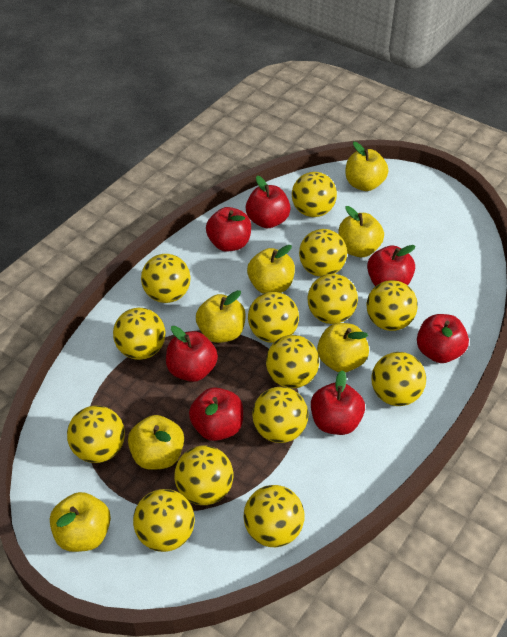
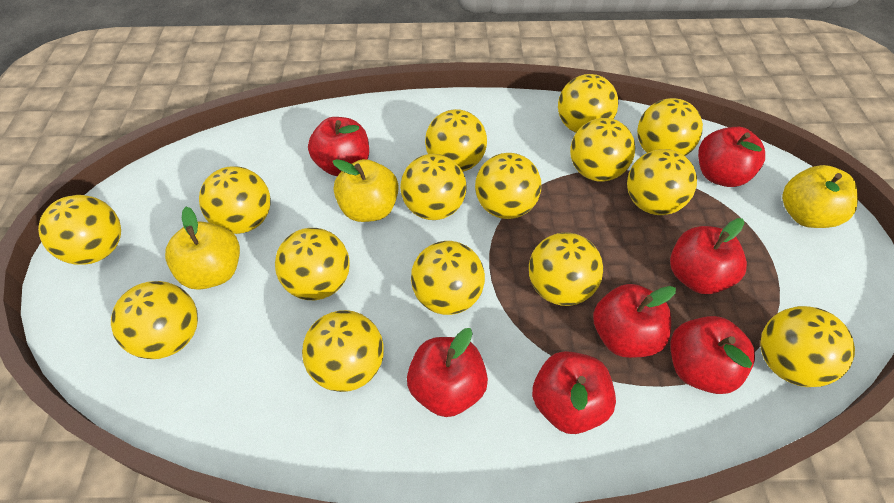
yellow apple: 7 -> 3
yellow ball: 14 -> 15

